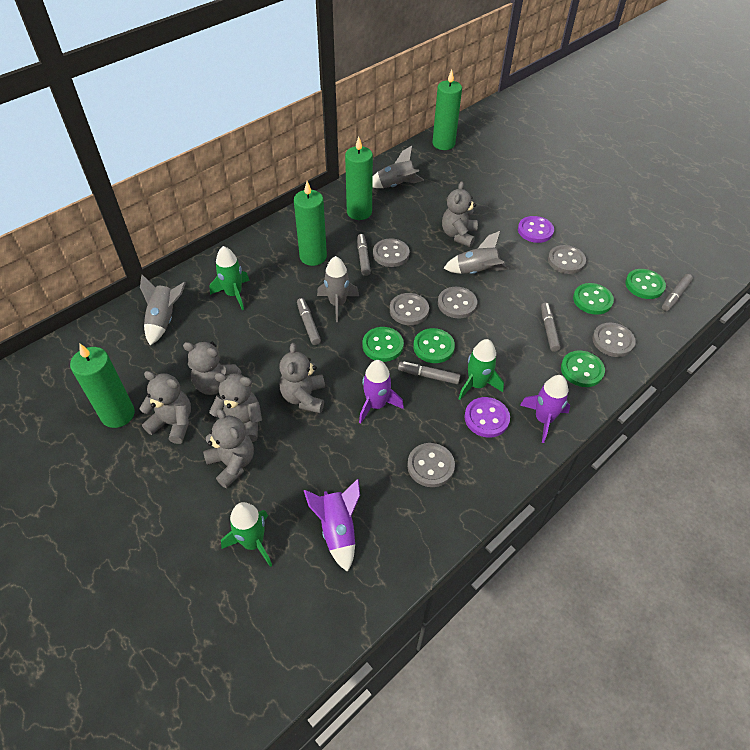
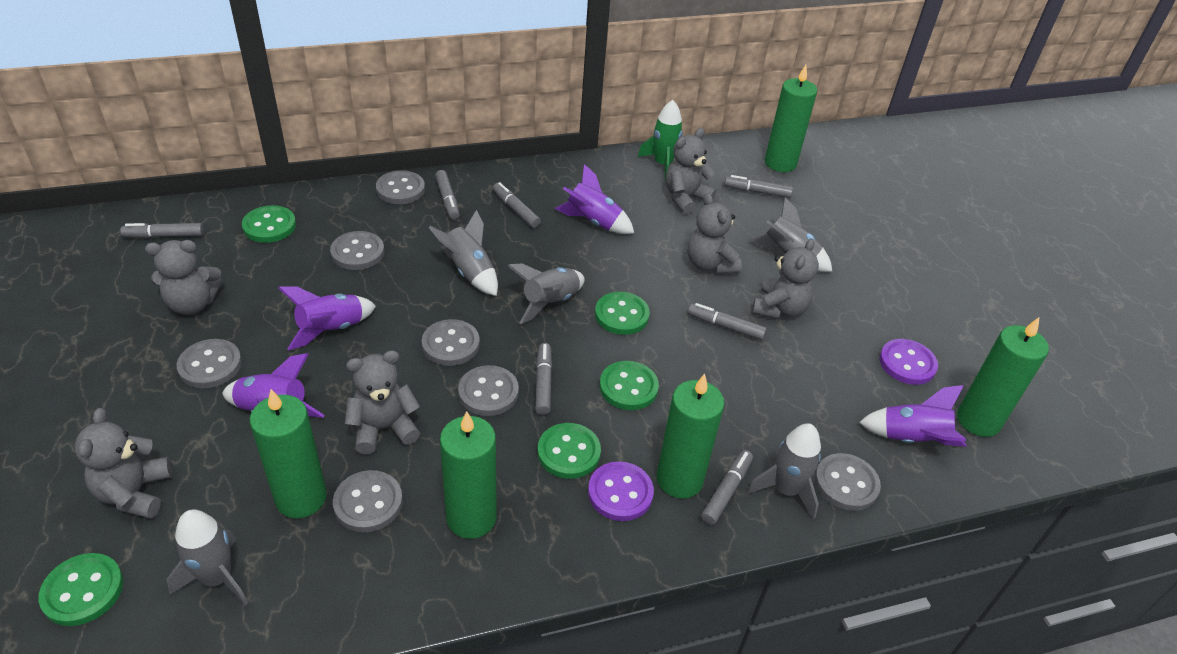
green candle: 4 -> 5
green rocket: 3 -> 1
grey button: 6 -> 7
grey marker: 5 -> 7
grey rocket: 4 -> 5
purple rocket: 3 -> 4

